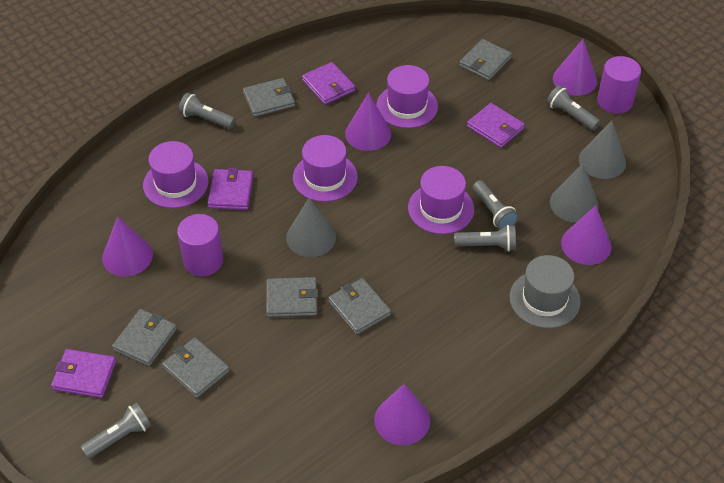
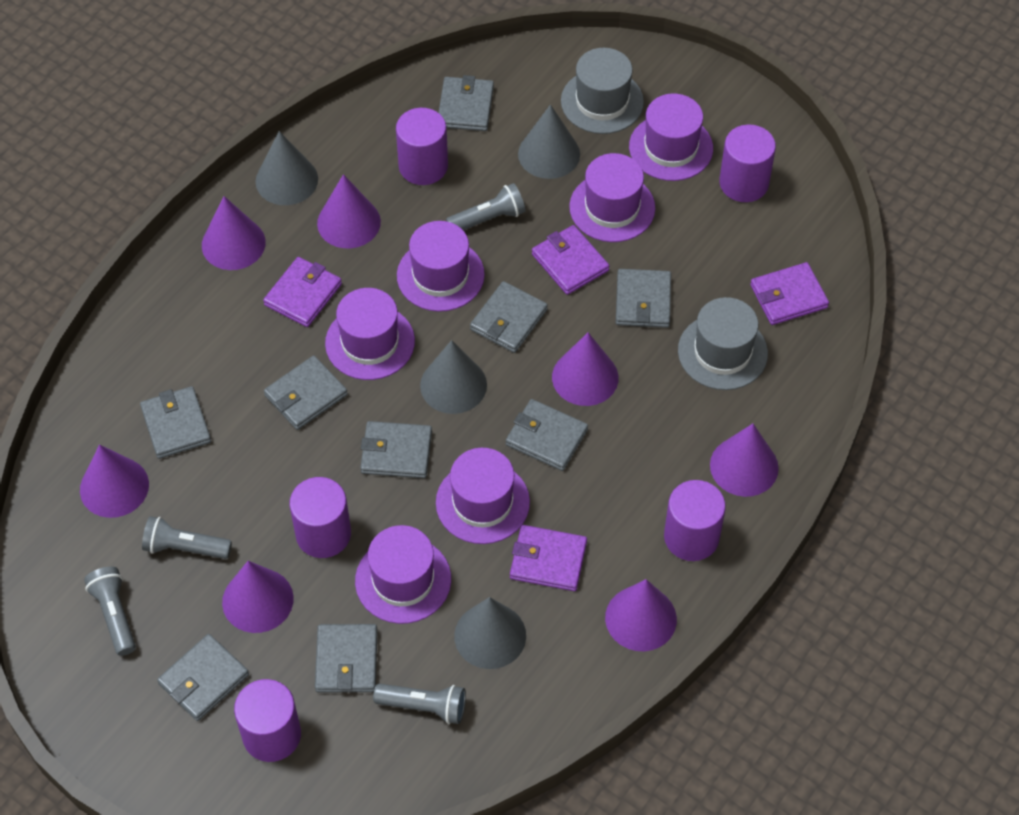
grey cone: 3 -> 4
grey flashlight: 5 -> 4
grey hat: 1 -> 2
grey wallet: 6 -> 9
purple cone: 5 -> 7
purple cylinder: 2 -> 5
purple hat: 4 -> 6

